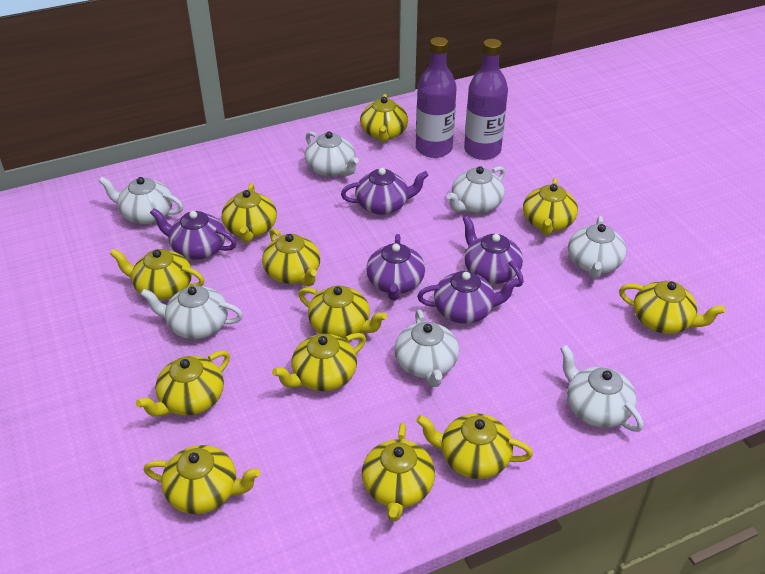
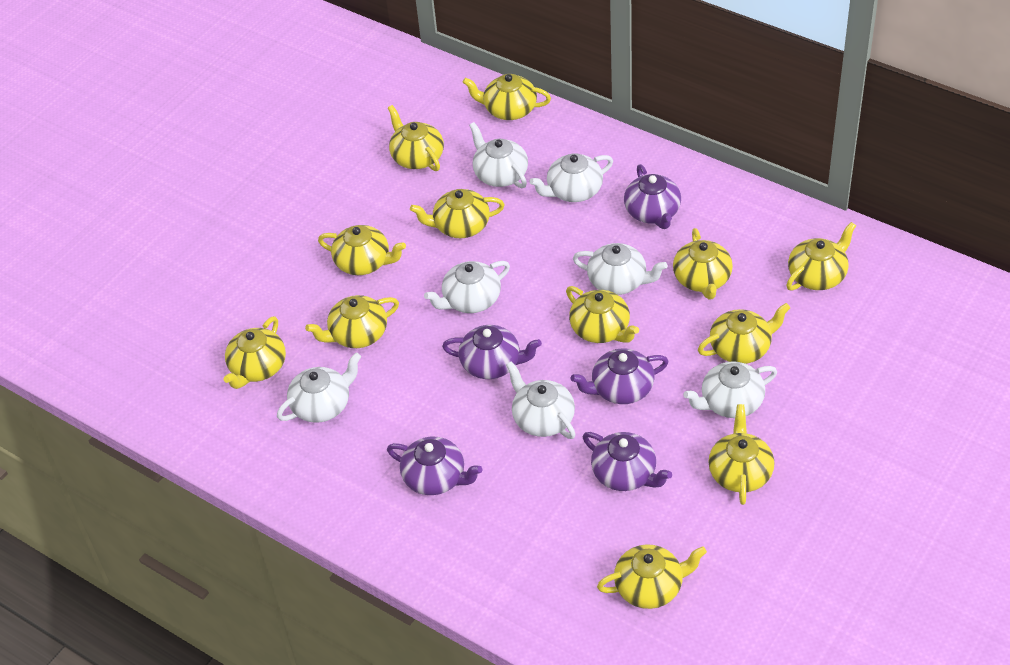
purple bottle: 2 -> 0

